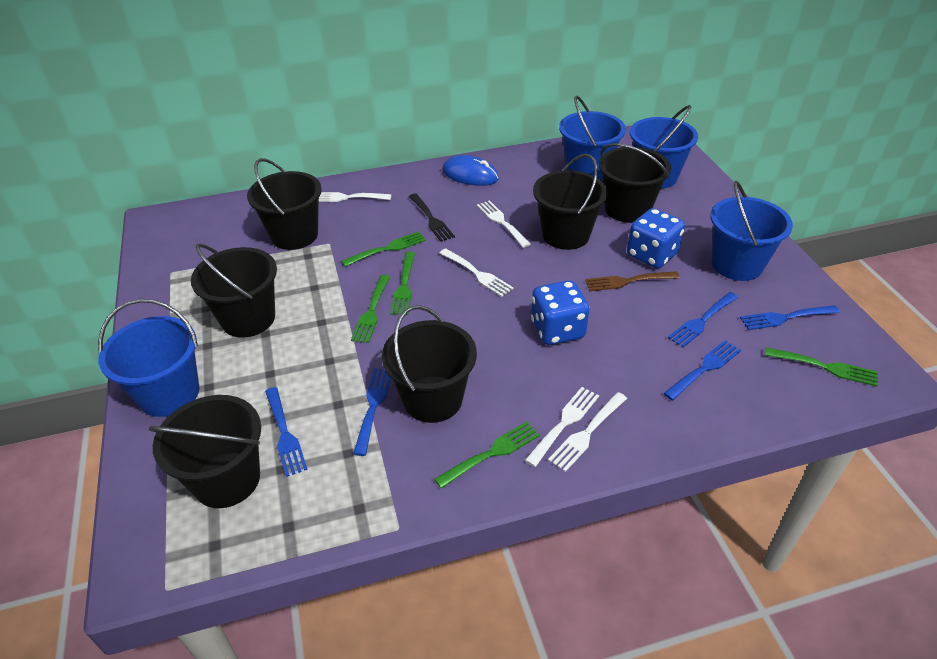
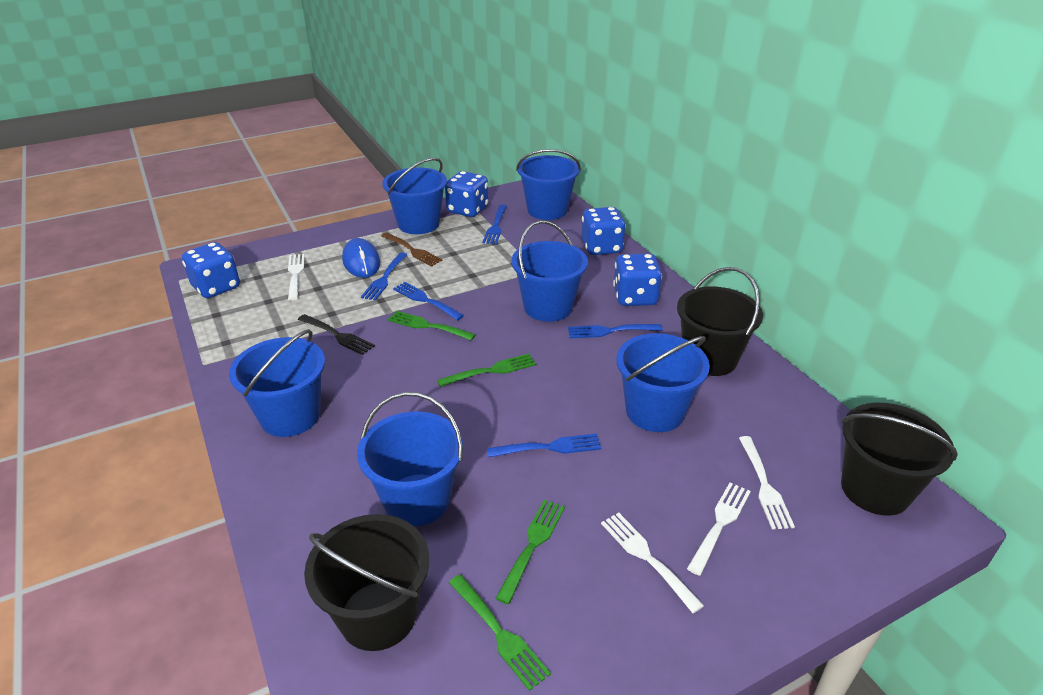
black bucket: 6 -> 3
blue bucket: 4 -> 6
blue dice: 2 -> 4
green fork: 5 -> 4
white fork: 5 -> 4

